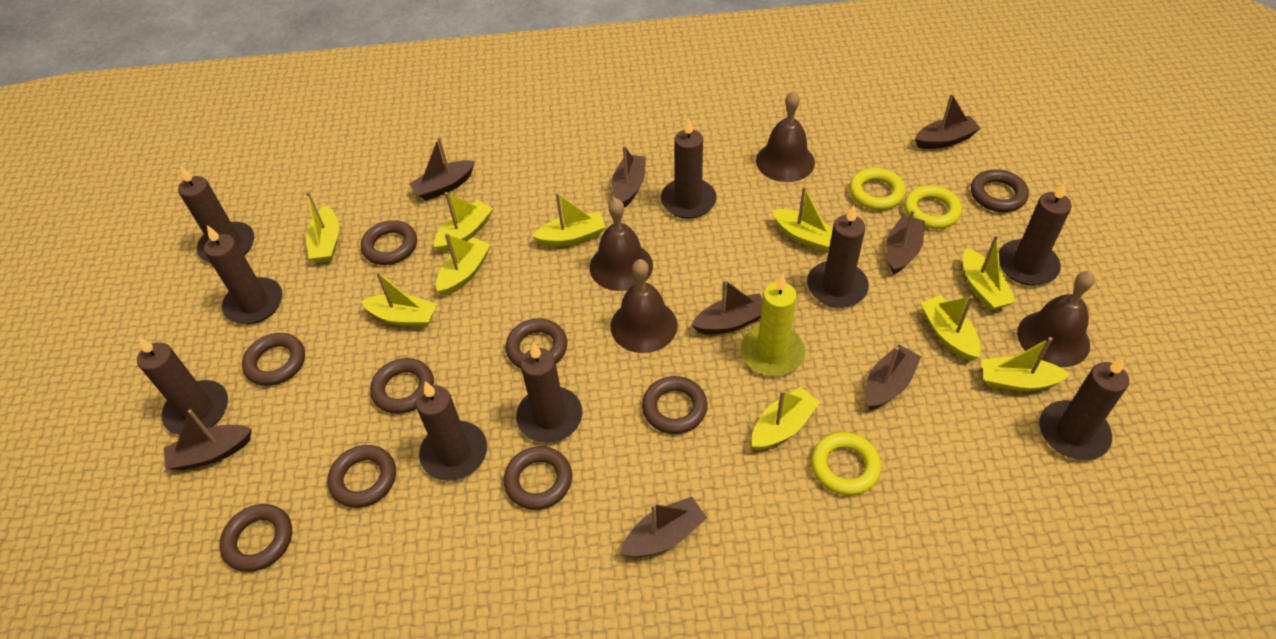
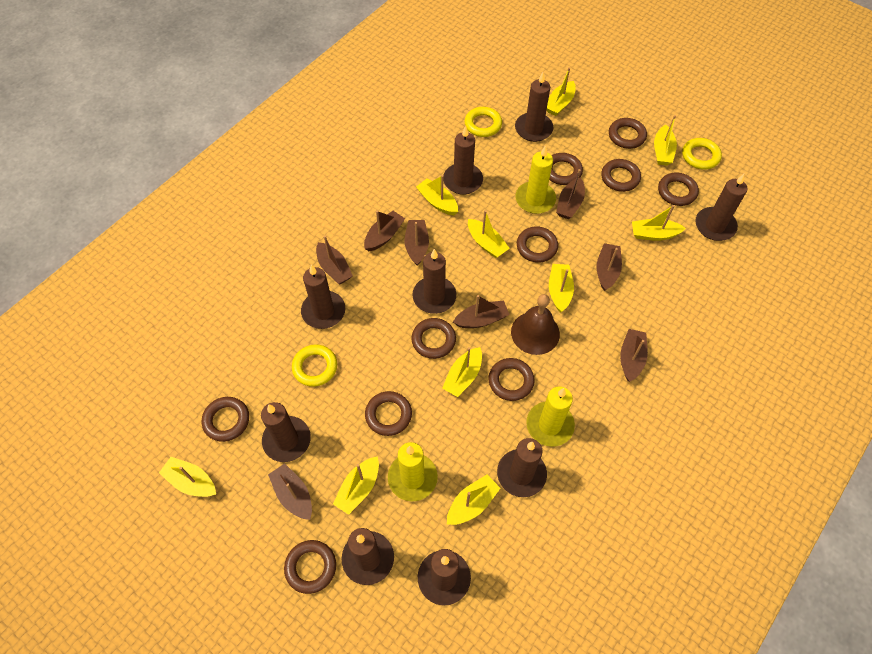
brown bell: 4 -> 1
brown ring: 9 -> 10
yellow candle: 1 -> 3

